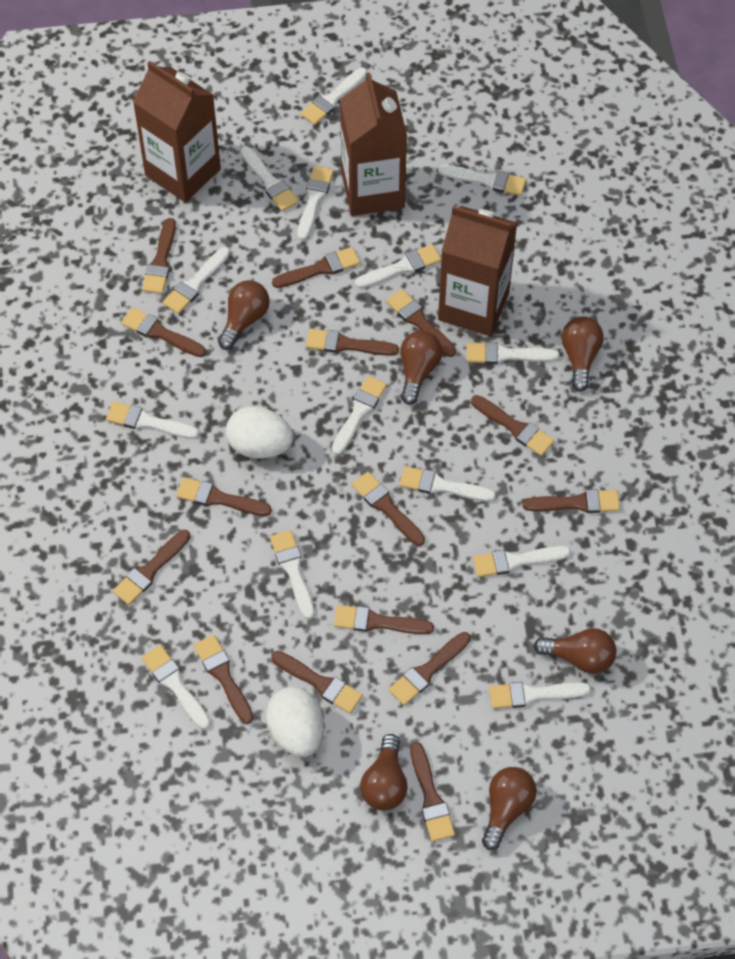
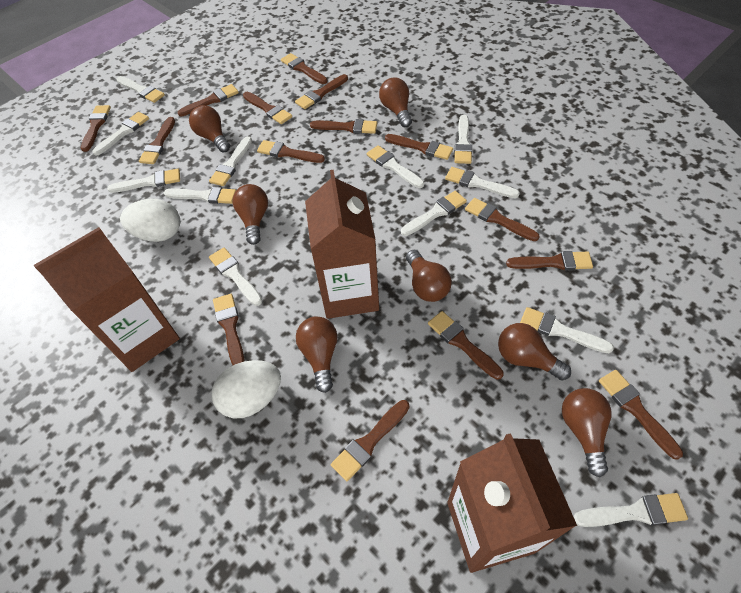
brown light bulb: 6 -> 7
white brush: 14 -> 12

